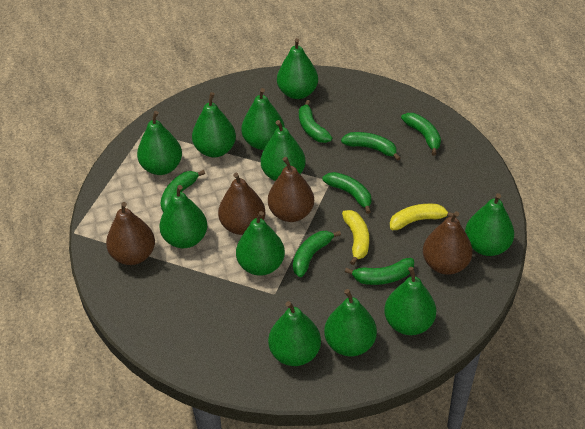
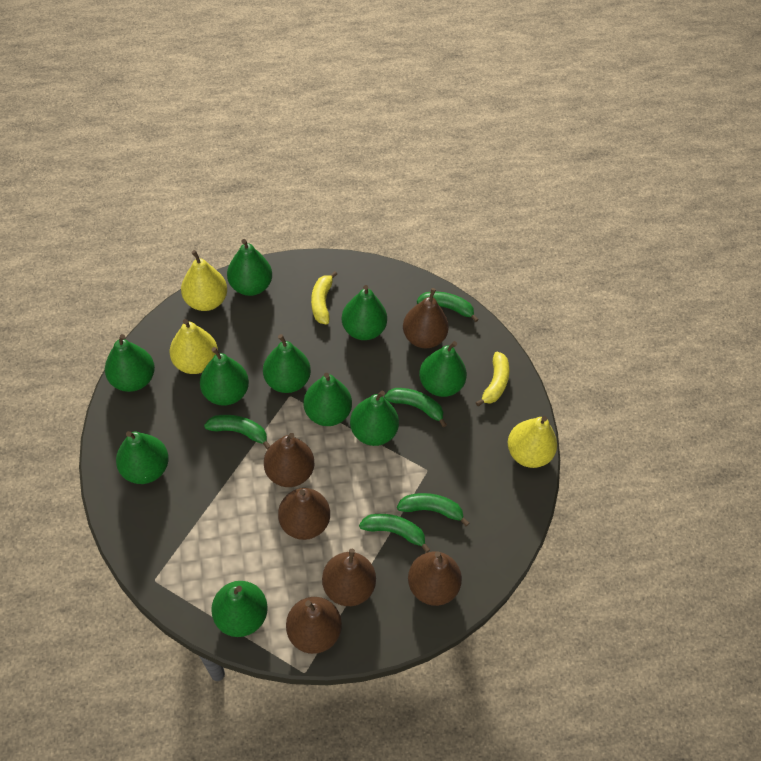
brown pear: 4 -> 6
green banana: 7 -> 5
green pear: 11 -> 10
yellow pear: 0 -> 3

